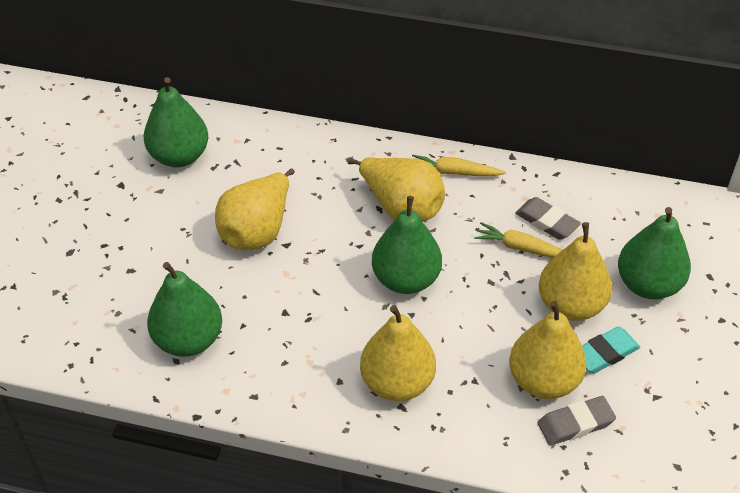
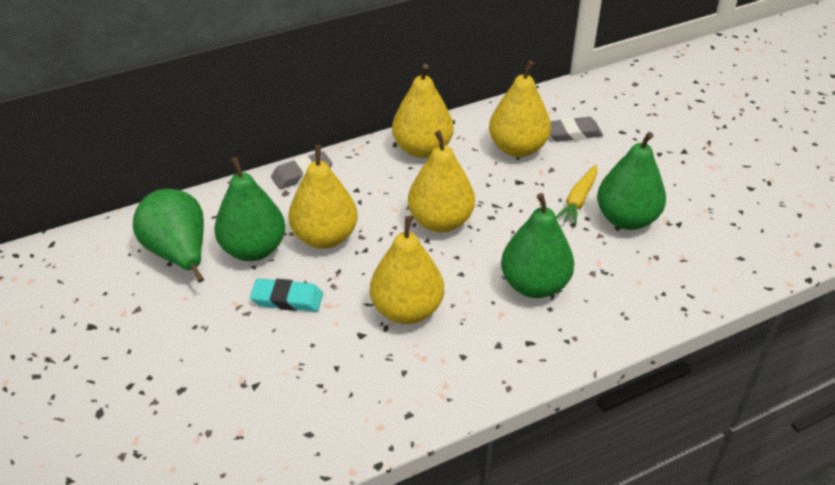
yellow carrot: 2 -> 1

